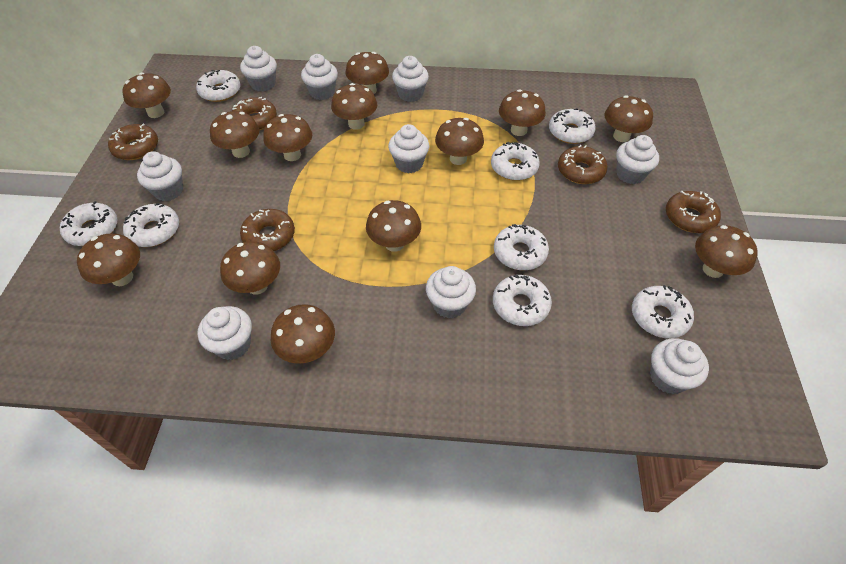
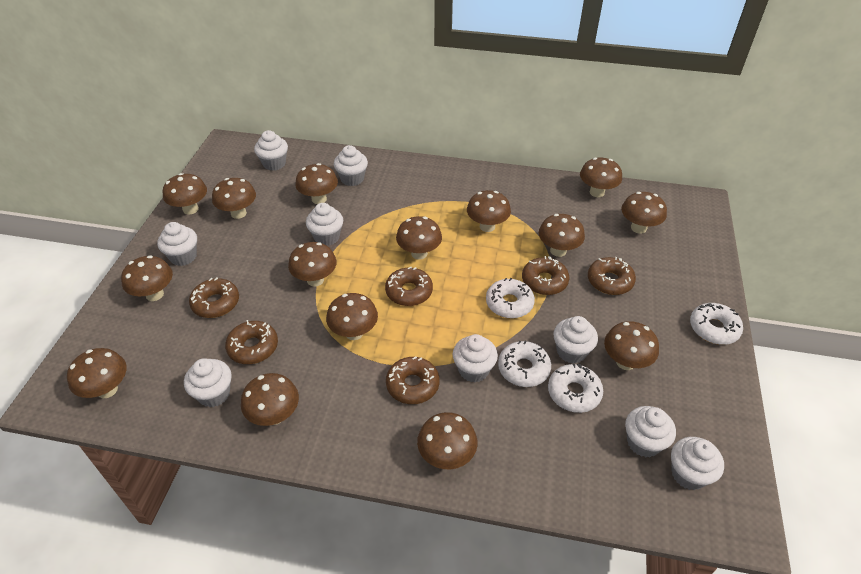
brown donut: 5 -> 6
brown mushroom: 13 -> 15
white donut: 8 -> 4

